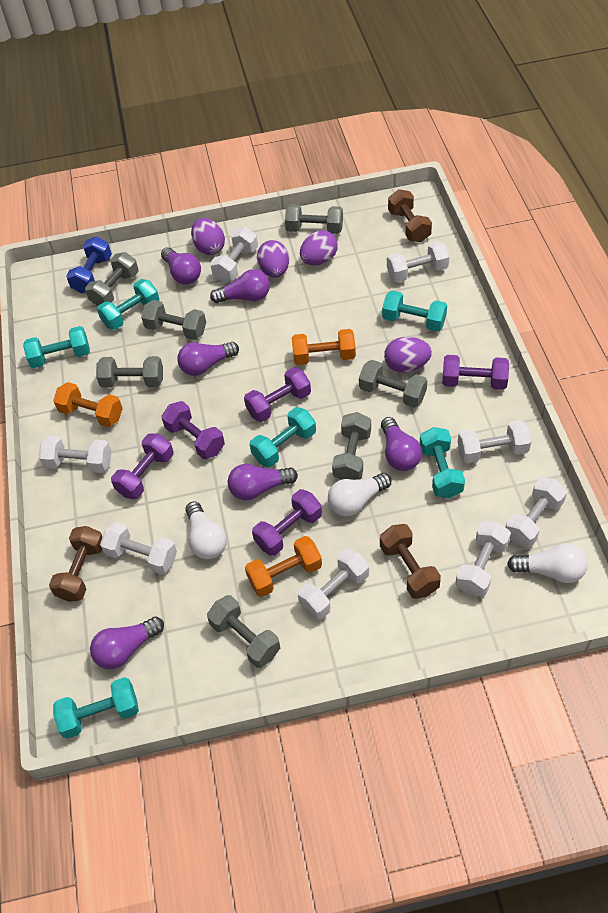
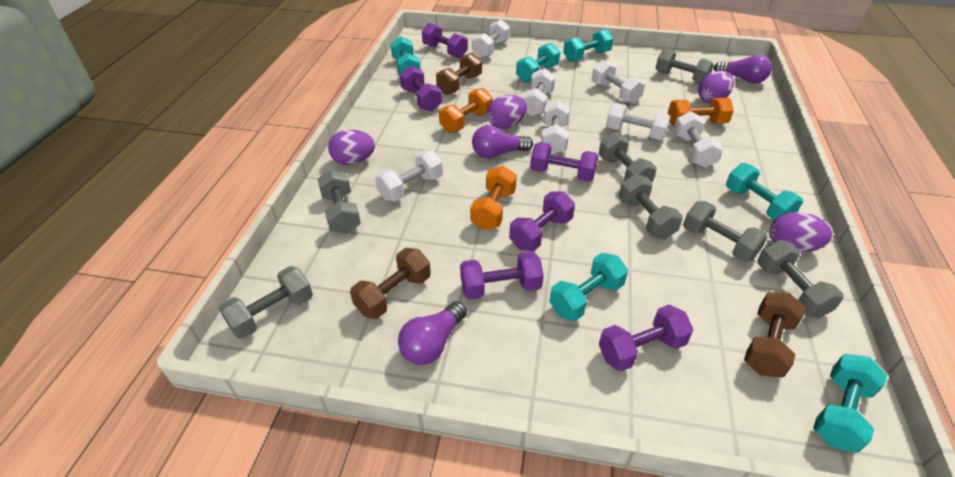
blue dumbbell: 1 -> 0
purple dumbbell: 5 -> 6
purple light bulb: 6 -> 3
white dumbbell: 8 -> 7
white light bulb: 3 -> 0

